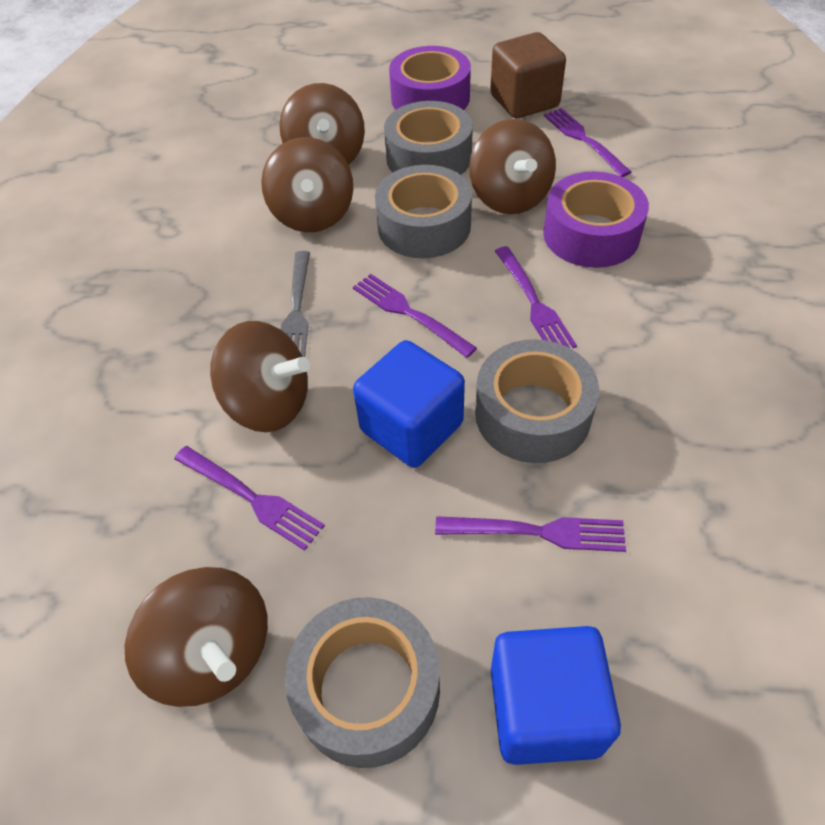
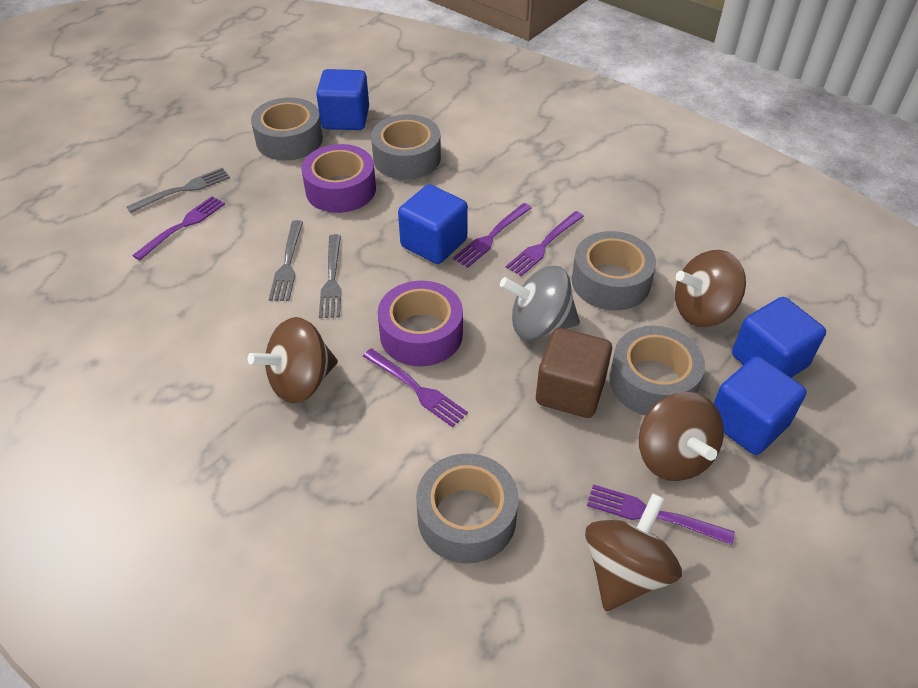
blue cube: 2 -> 4
brown spinning top: 5 -> 4
grey fork: 1 -> 3
grey spinning top: 0 -> 1
grey tape: 4 -> 5

